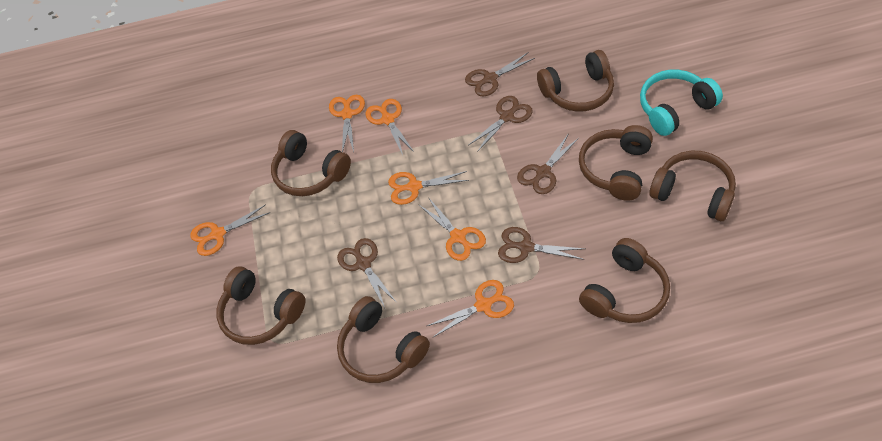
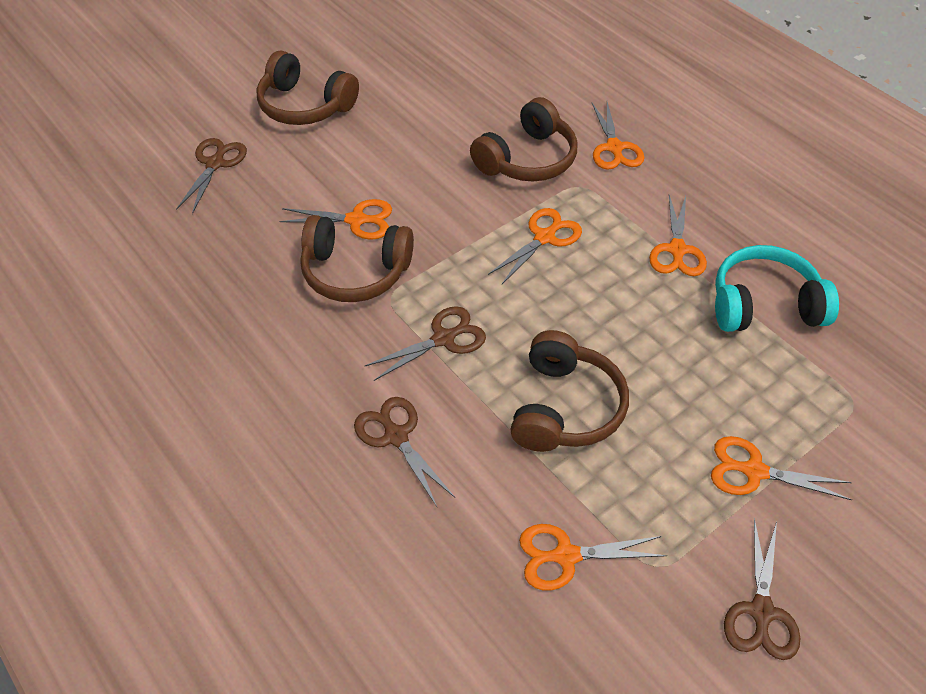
brown headphones: 7 -> 4
brown scissors: 5 -> 4

